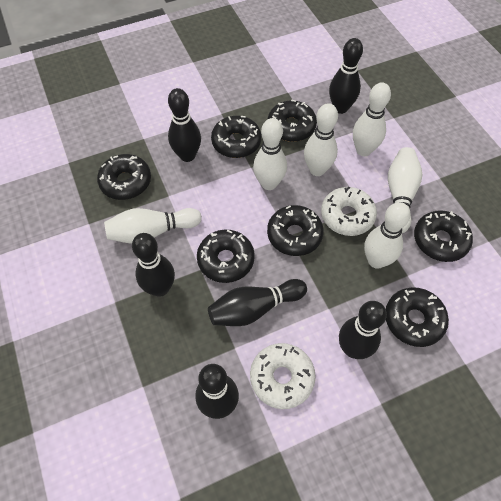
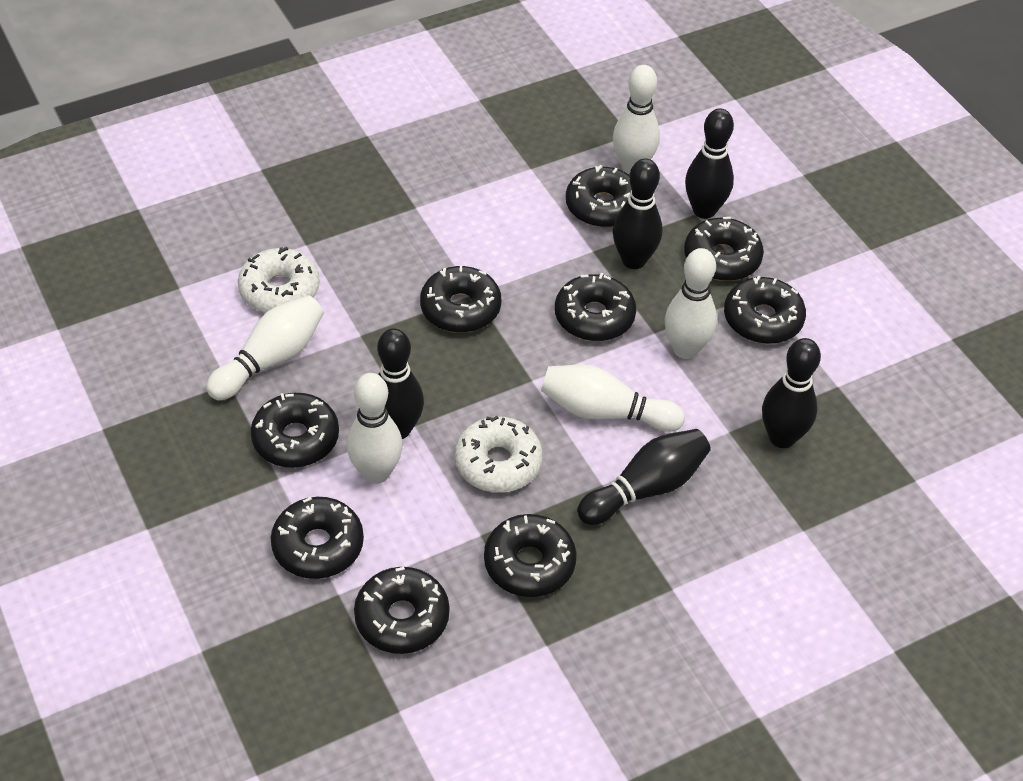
black bowling pin: 6 -> 5
black donut: 7 -> 9
white bowling pin: 6 -> 5

